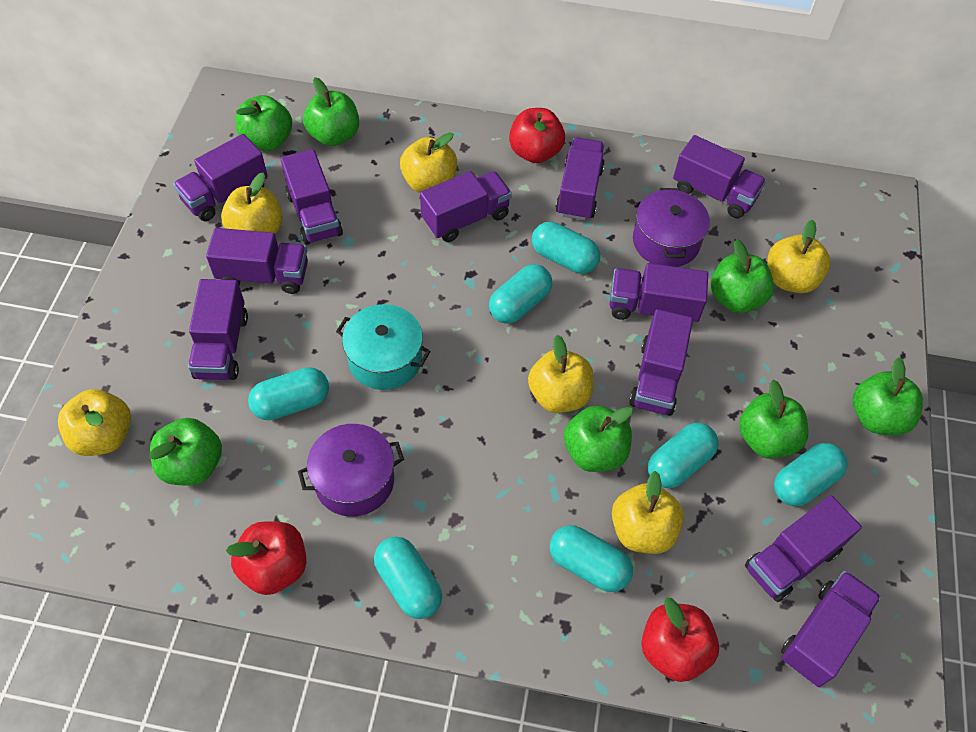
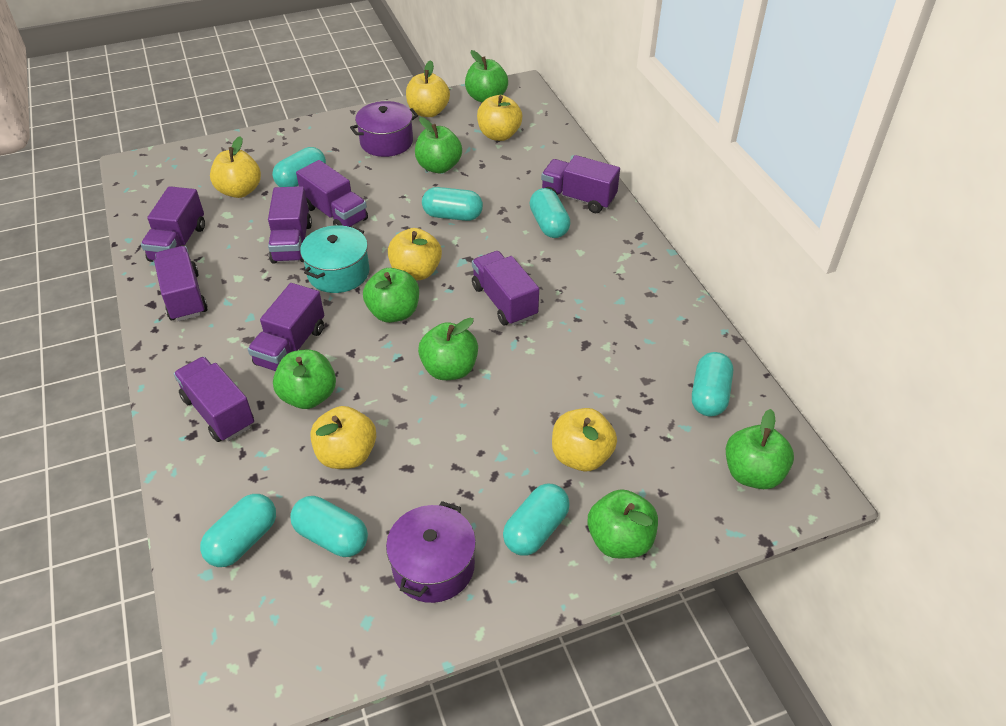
purple truck: 11 -> 8
red apple: 3 -> 0

